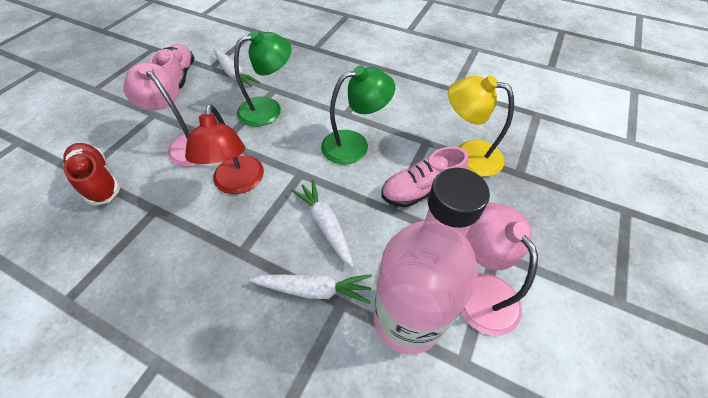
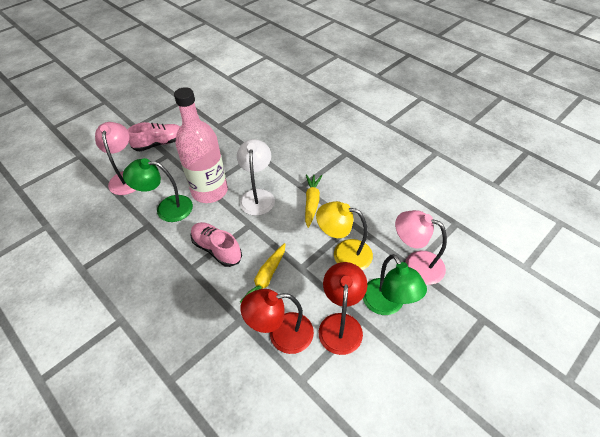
red lamp: 1 -> 2
red shoe: 1 -> 0
white carrot: 3 -> 0
white lamp: 0 -> 1
yellow carrot: 0 -> 2

